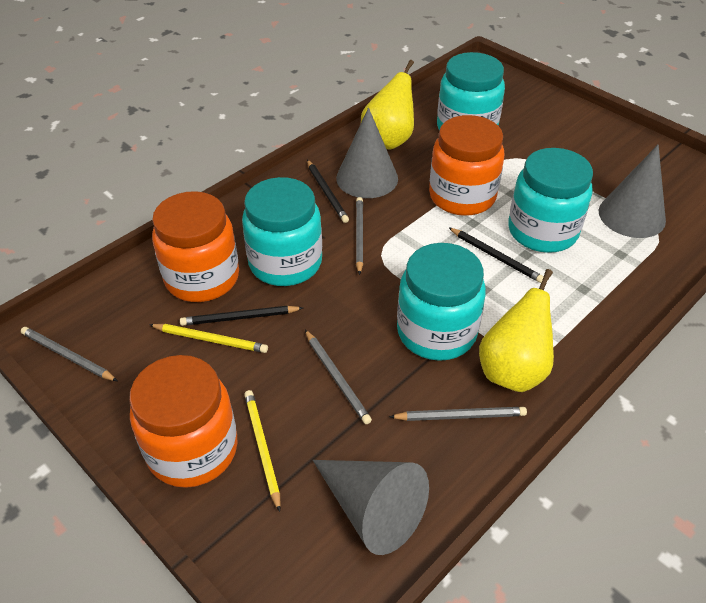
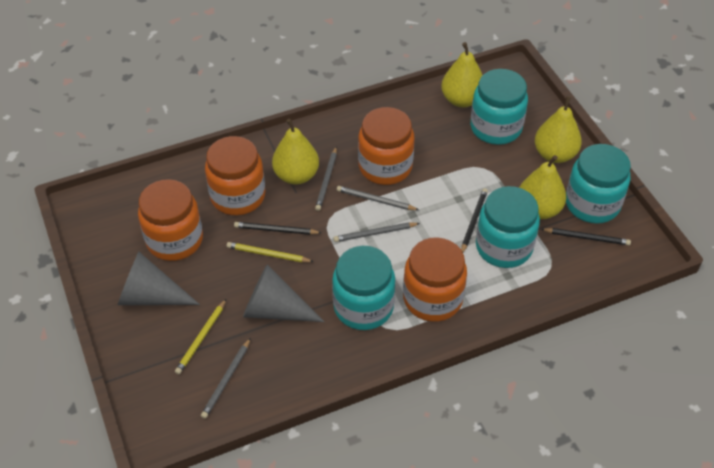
grey cone: 3 -> 2
orange jar: 3 -> 4
yellow pear: 2 -> 4

